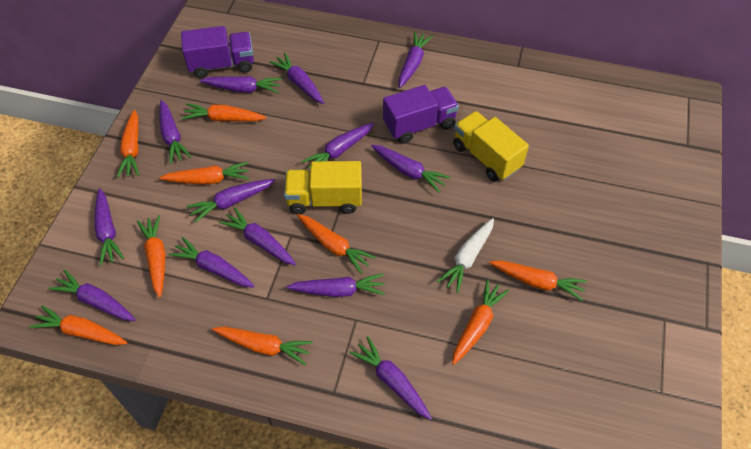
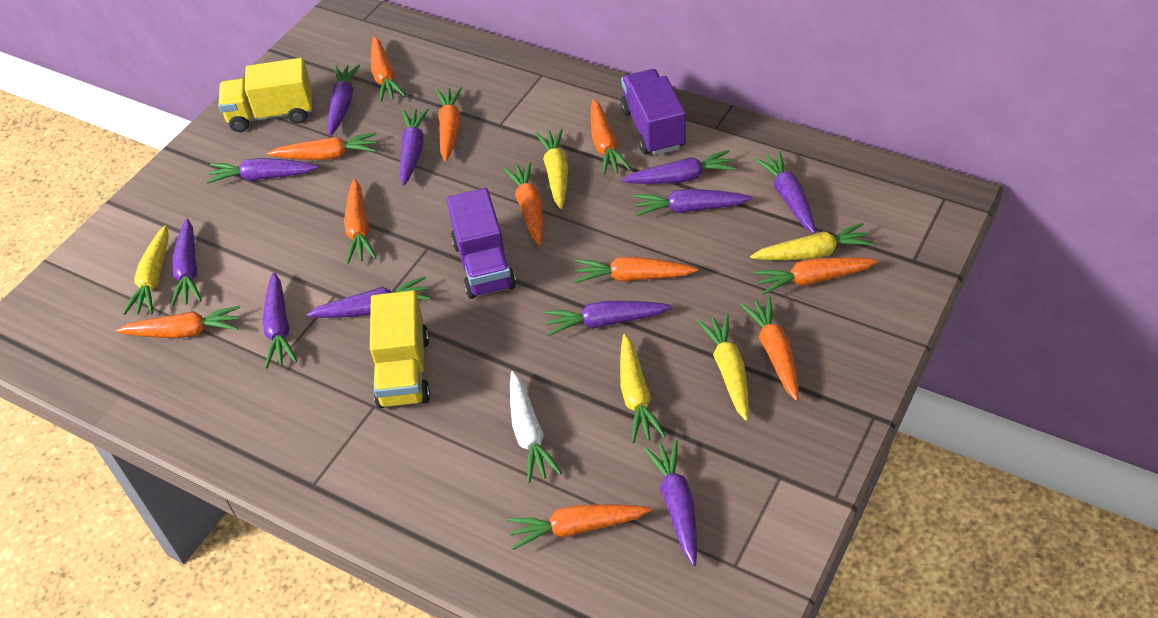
orange carrot: 9 -> 11
purple carrot: 13 -> 11
yellow carrot: 0 -> 5

